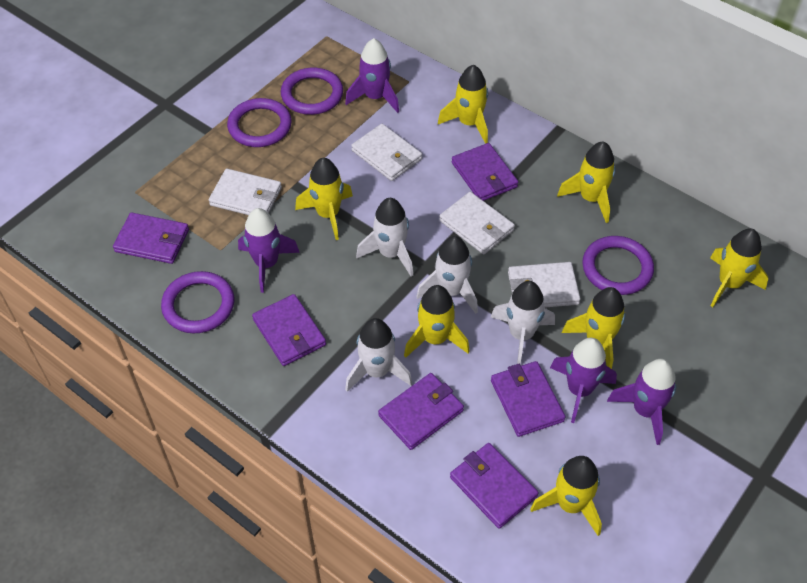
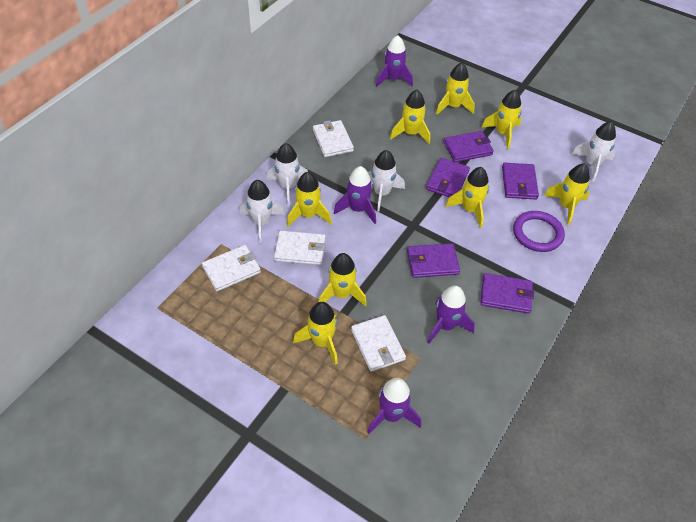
purple ring: 4 -> 1
purple wallet: 6 -> 5
yellow rocket: 7 -> 8

